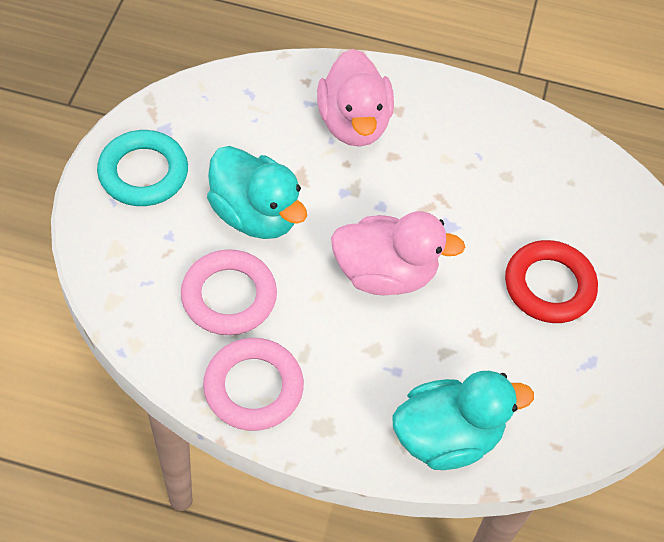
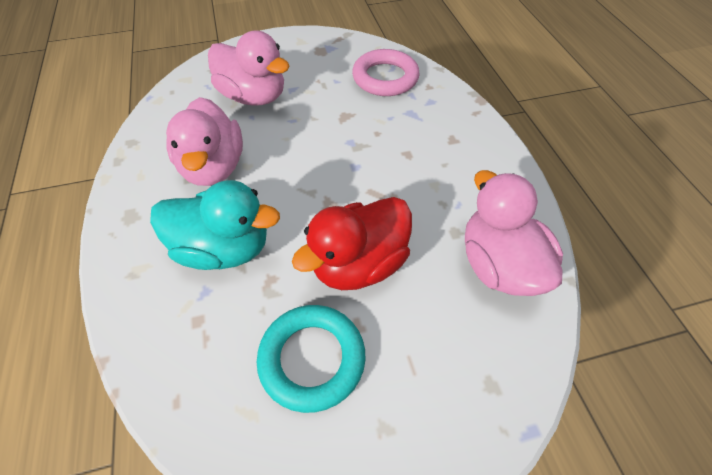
pink duck: 2 -> 3
pink ring: 2 -> 1
red duck: 0 -> 1
red ring: 1 -> 0
turquoise duck: 2 -> 1

